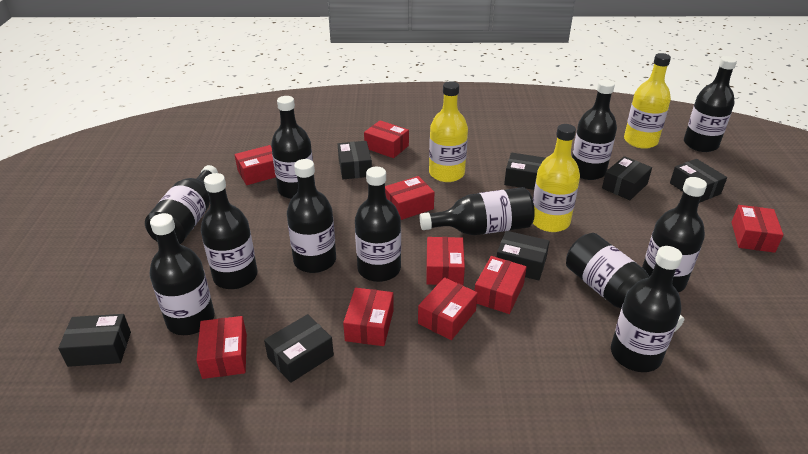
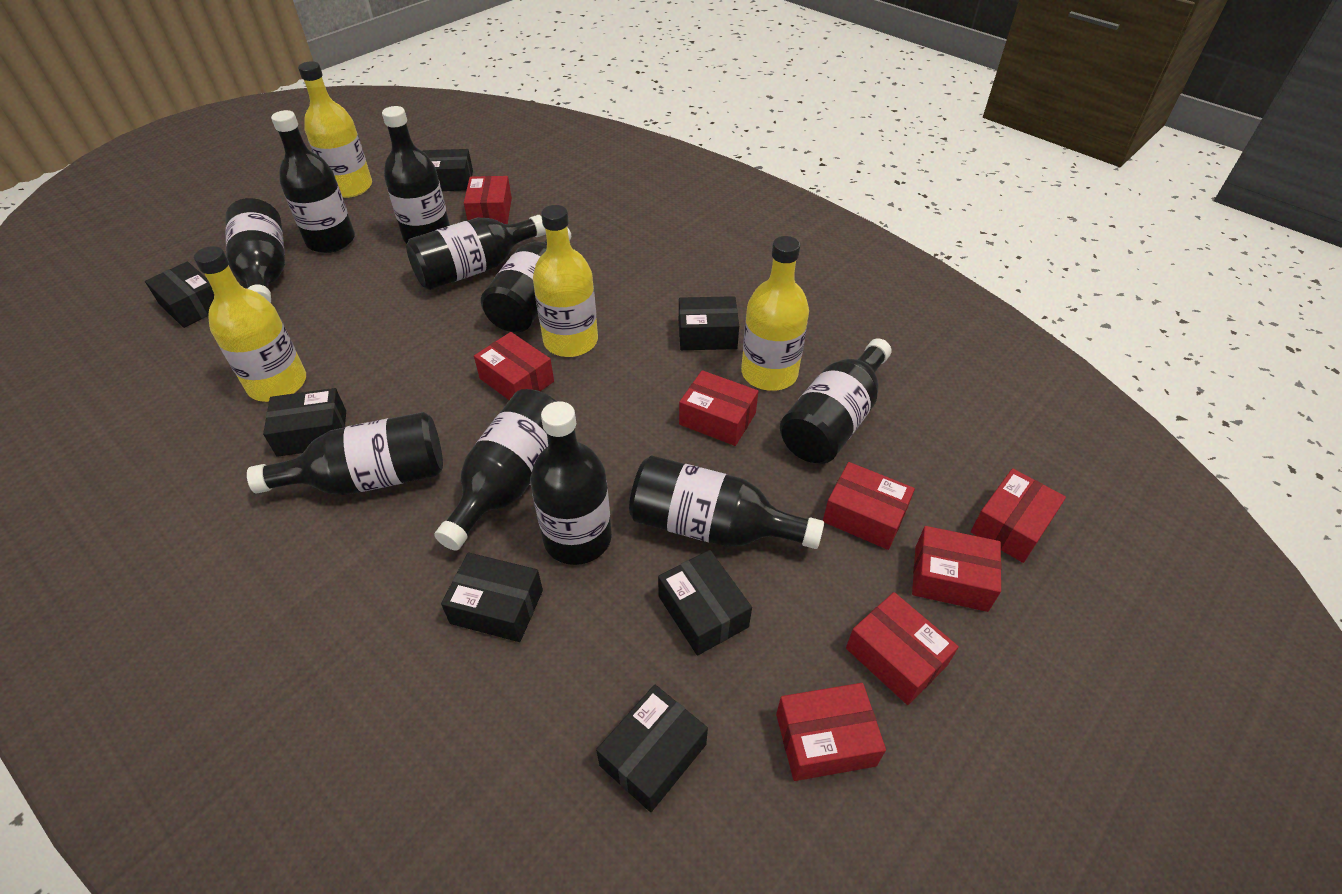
black bottle: 12 -> 10
red box: 9 -> 8
yellow bottle: 3 -> 4

